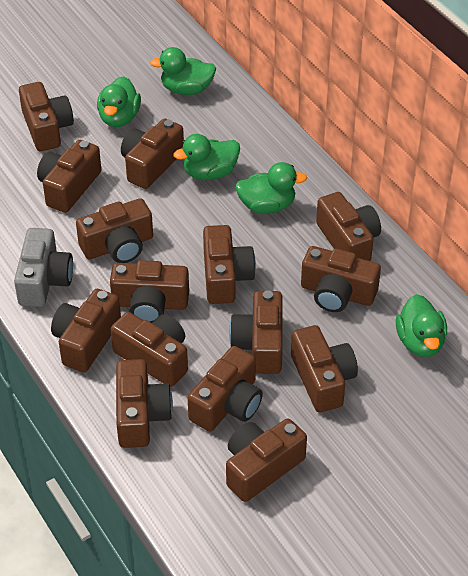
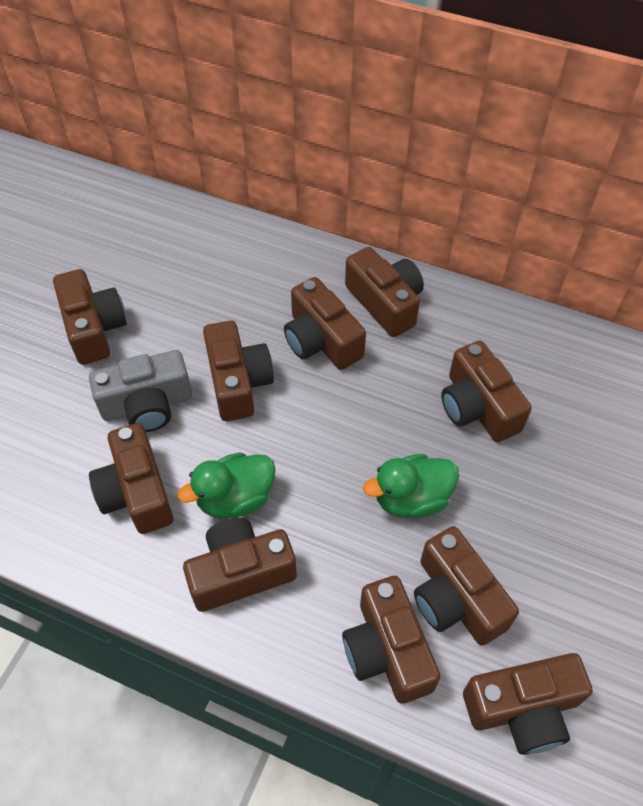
brown camera: 15 -> 10
green duck: 5 -> 2

